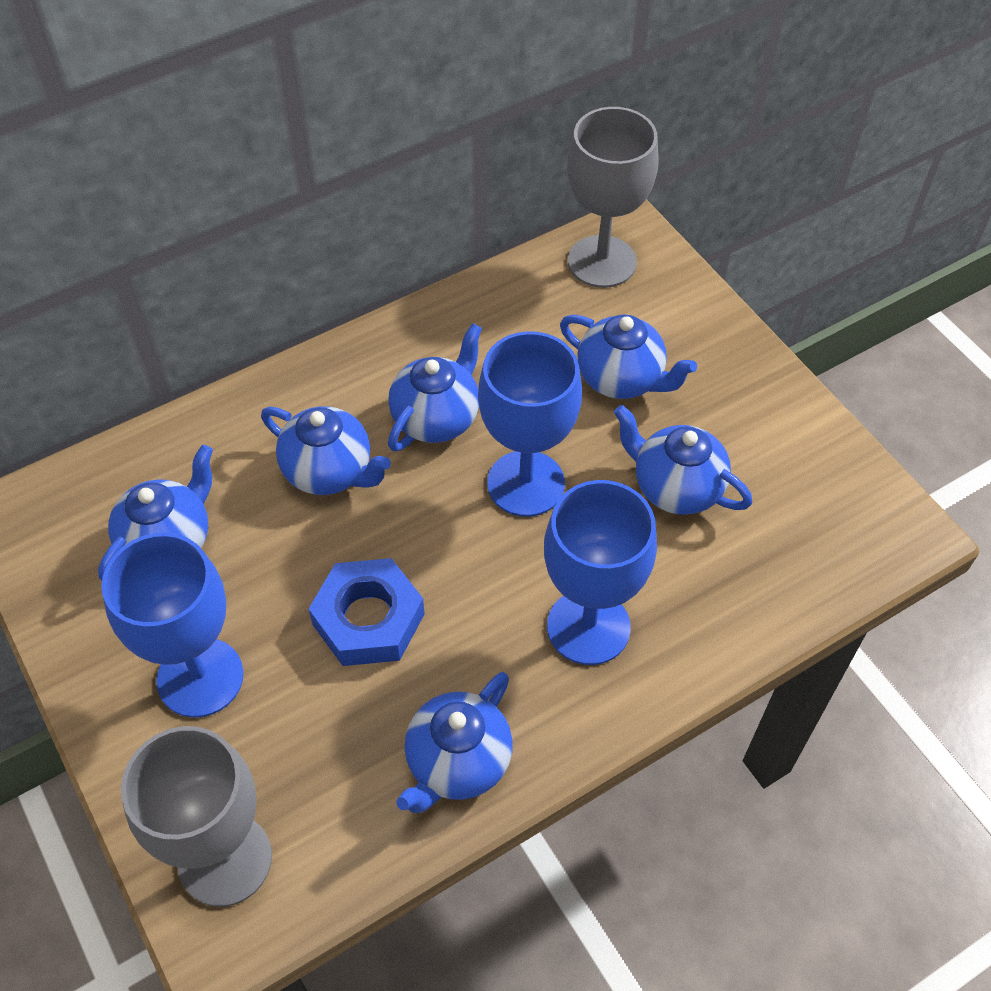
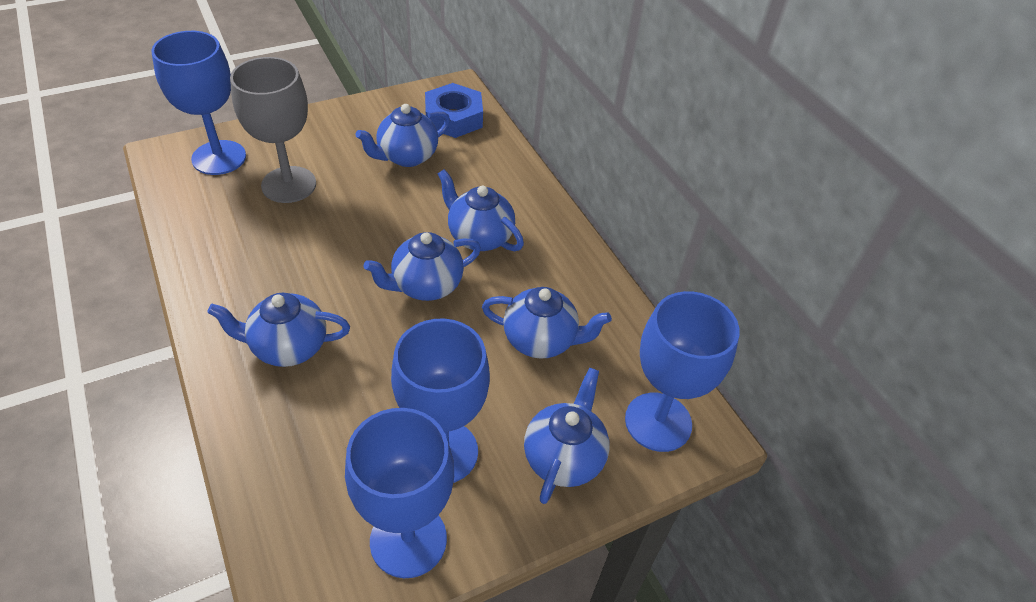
blue goblet: 3 -> 4
grey goblet: 2 -> 1

